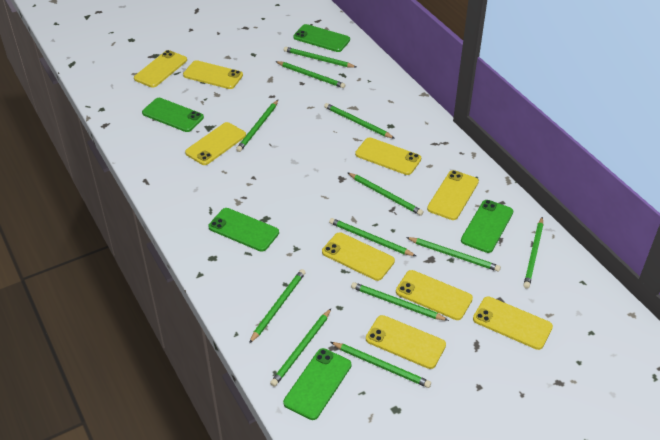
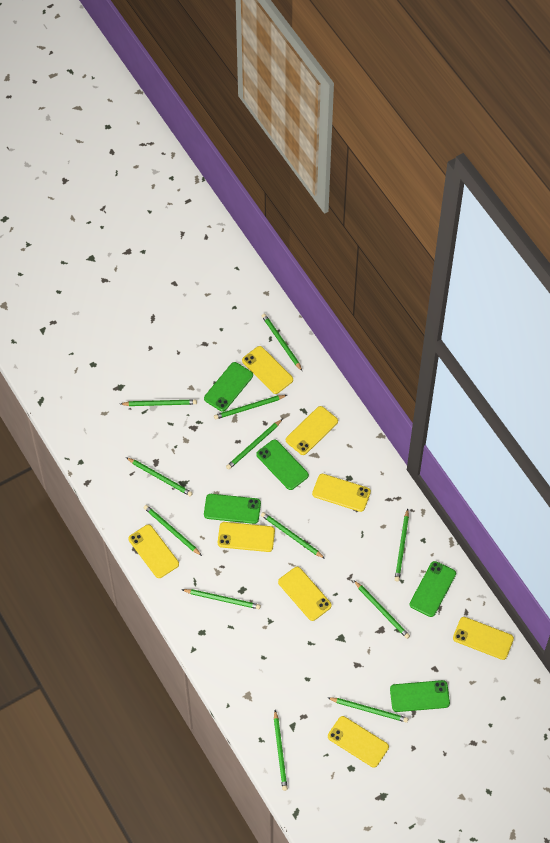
yellow phone: 9 -> 8

